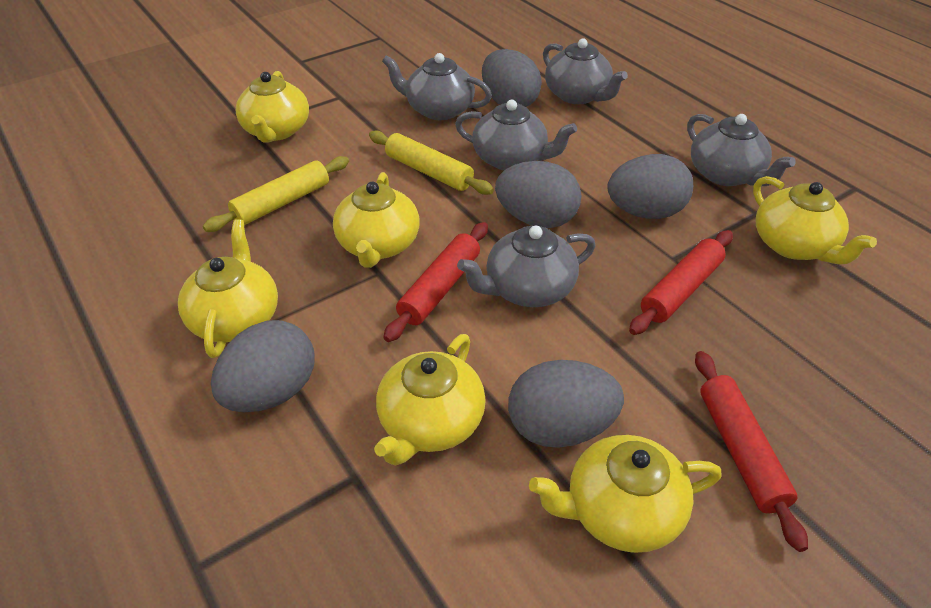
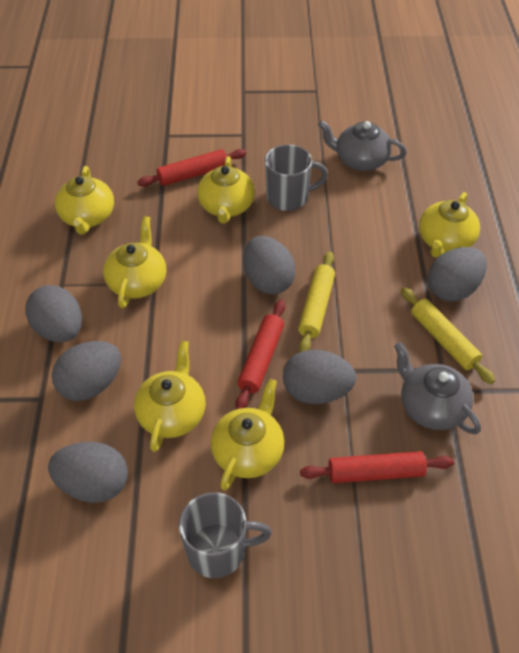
grey egg: 5 -> 6
grey mug: 0 -> 2
grey teapot: 5 -> 2

